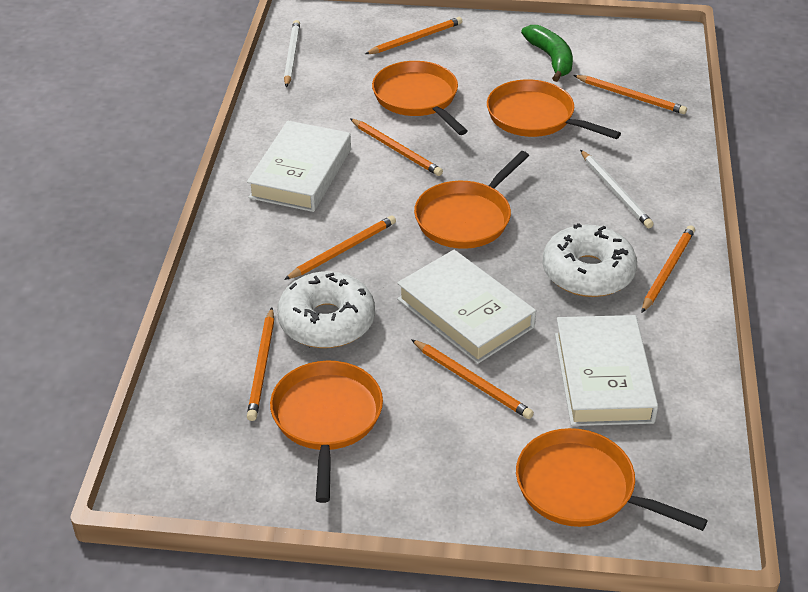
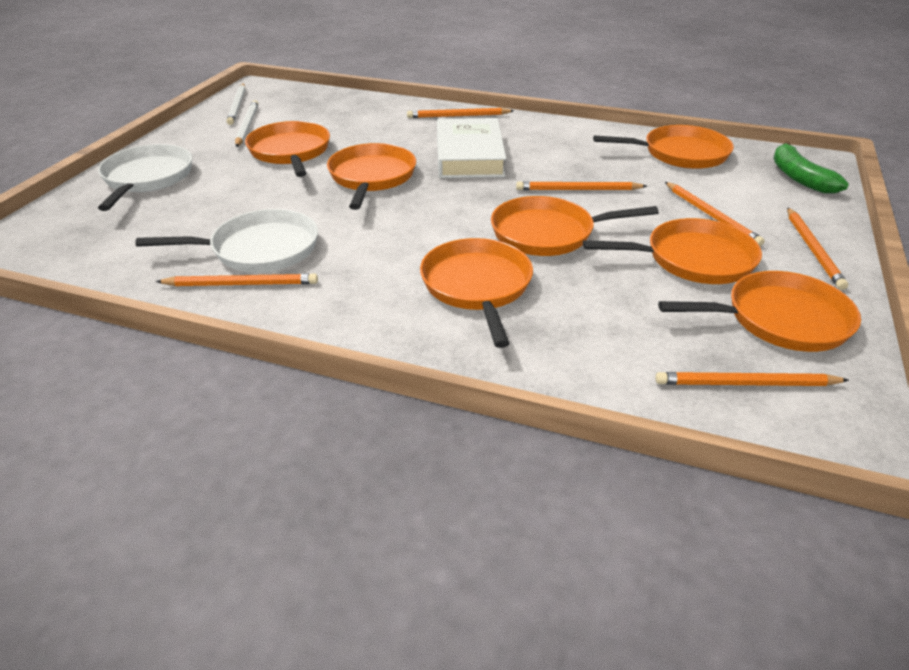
orange pan: 5 -> 7
orange pencil: 7 -> 6
white book: 3 -> 1
white donut: 2 -> 0
white pan: 0 -> 2

